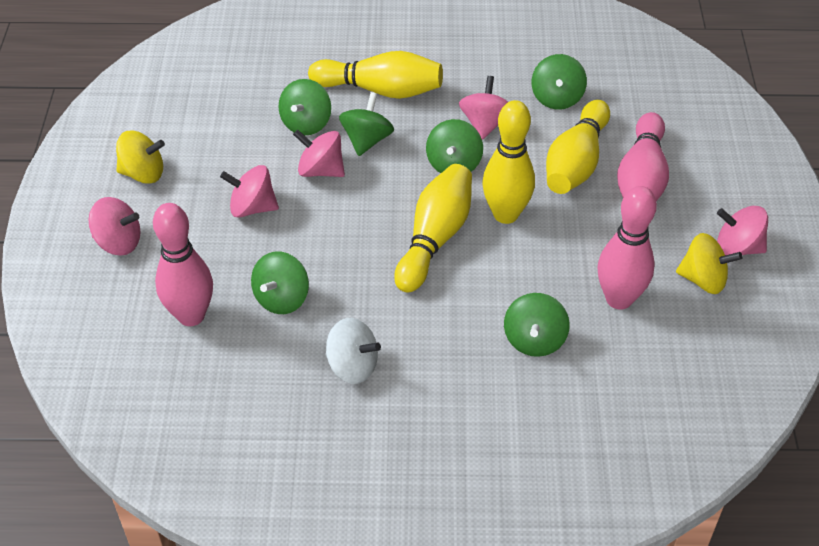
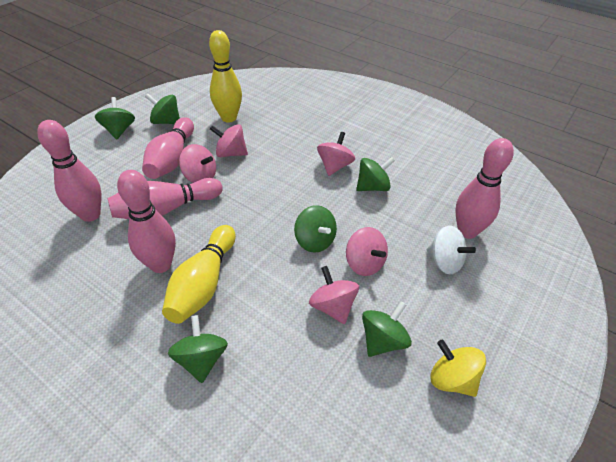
pink bowling pin: 3 -> 5
yellow bowling pin: 4 -> 2
yellow spinning top: 2 -> 1

